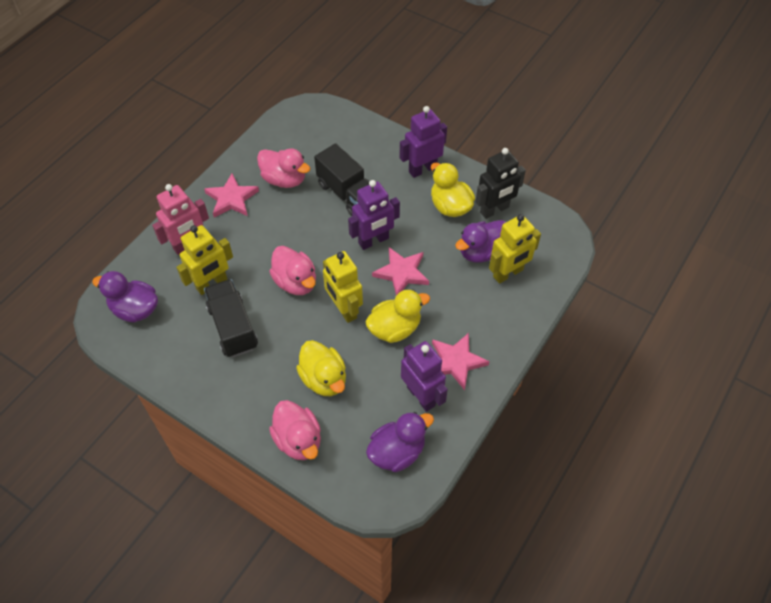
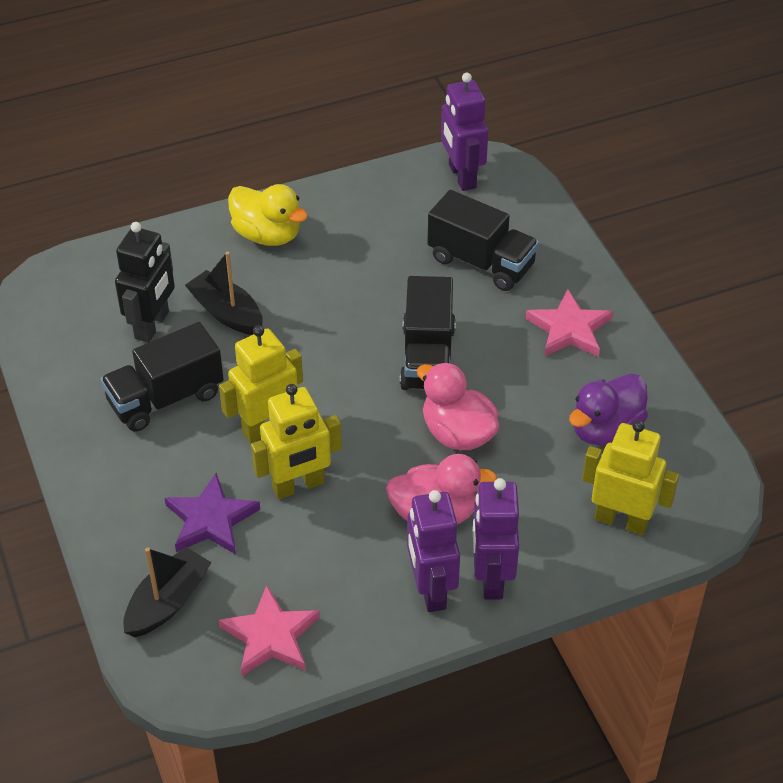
black boat: 0 -> 2
black truck: 2 -> 3
pink duck: 3 -> 2
pink robot: 1 -> 0
pink star: 3 -> 2
purple duck: 3 -> 1
purple star: 0 -> 1
yellow duck: 3 -> 1

